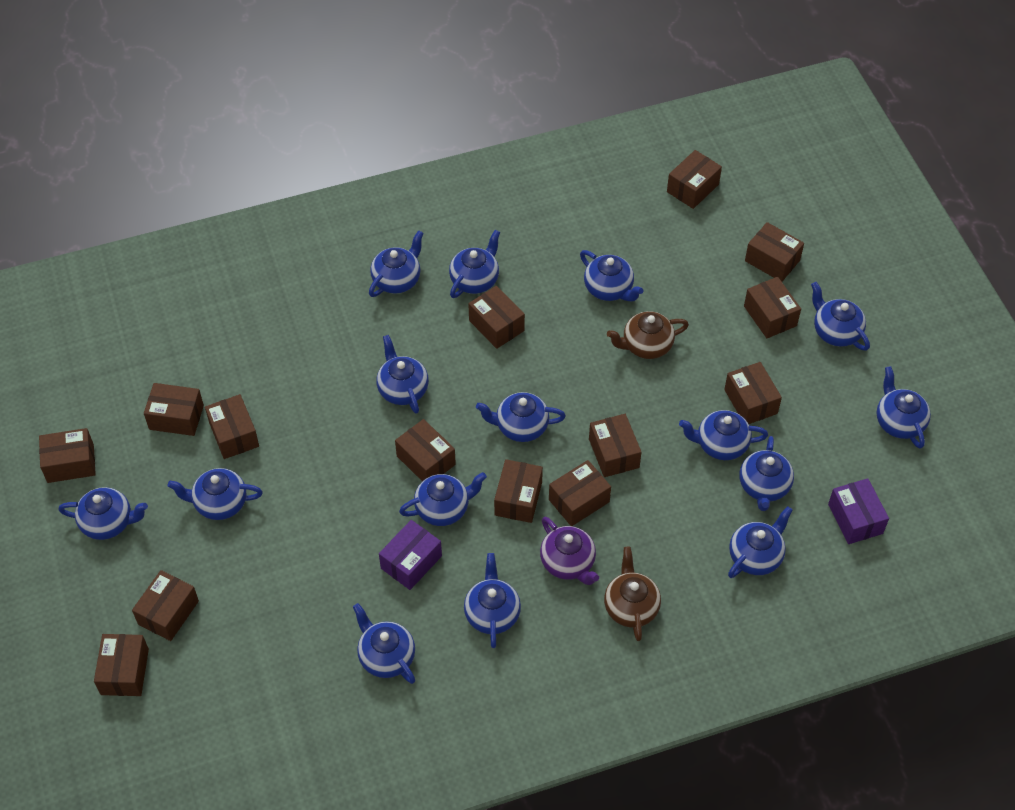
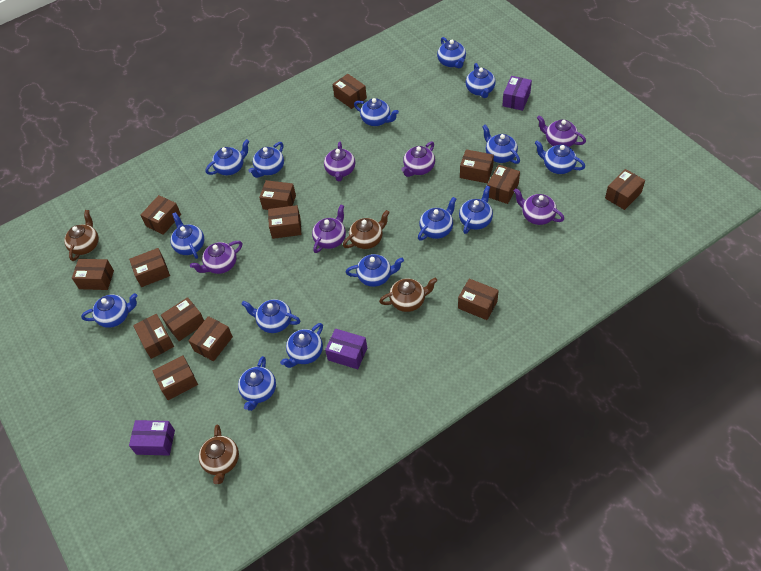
brown teapot: 2 -> 4
purple box: 2 -> 3
purple teapot: 1 -> 6

